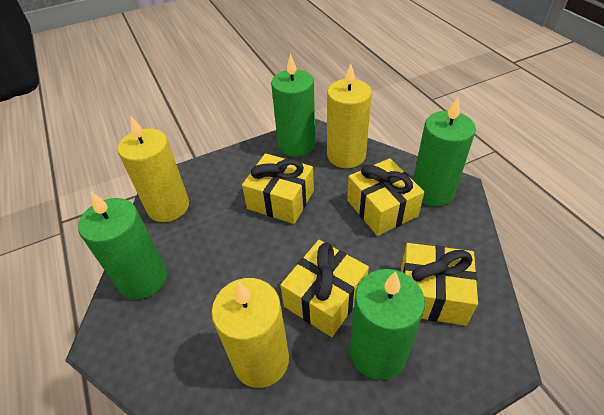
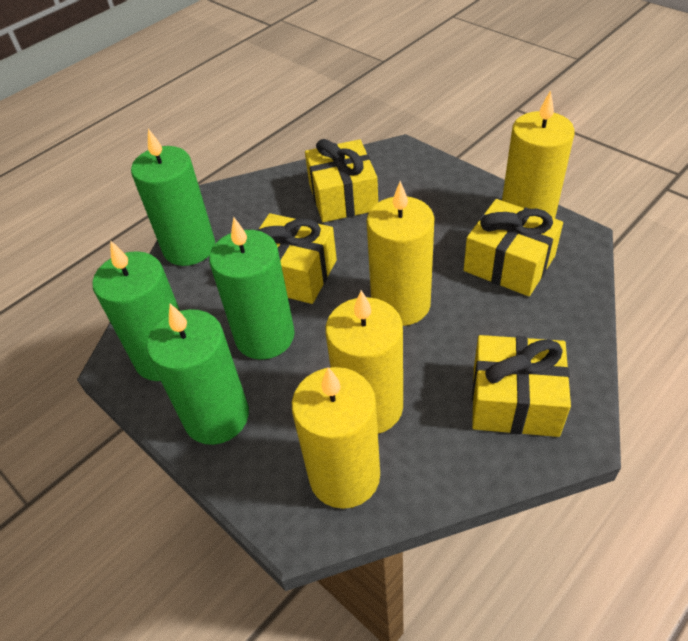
yellow candle: 3 -> 4

